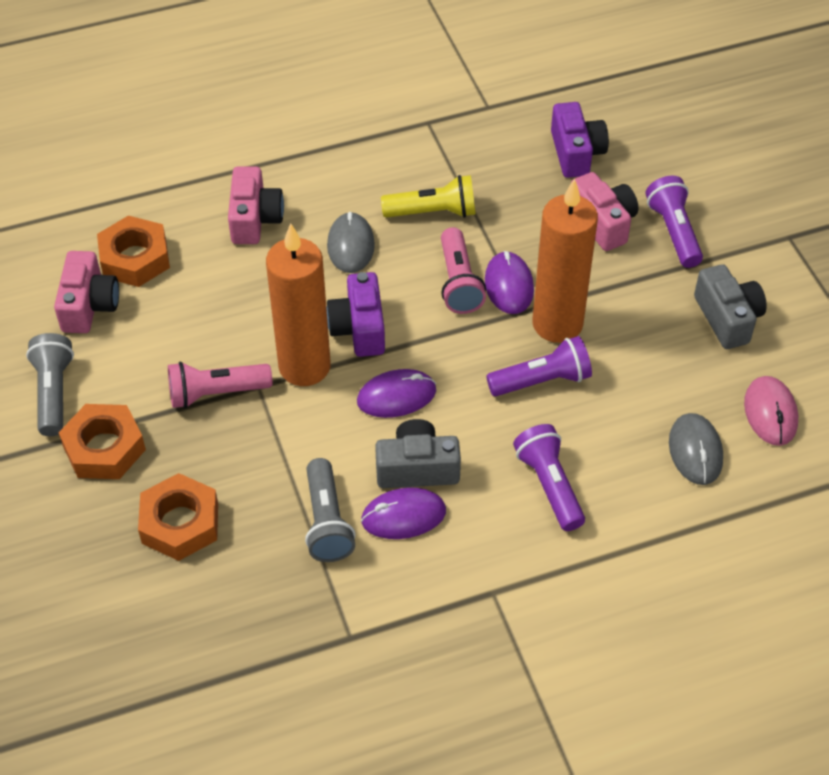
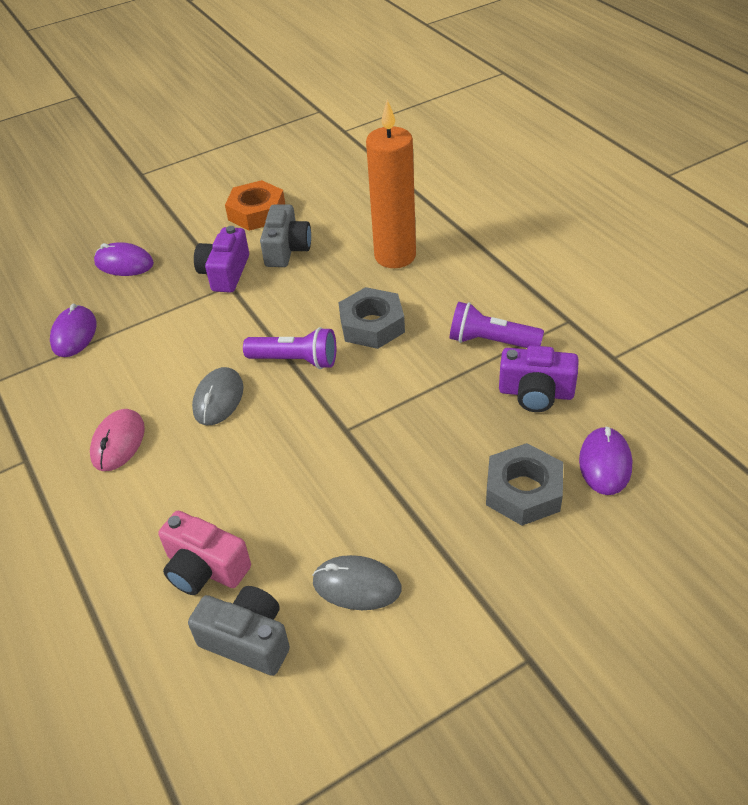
grey flashlight: 2 -> 0
grey nut: 0 -> 2
orange candle: 2 -> 1
orange nut: 3 -> 1
pink camera: 3 -> 1
pink flashlight: 2 -> 0
purple flashlight: 3 -> 2
yellow flashlight: 1 -> 0

